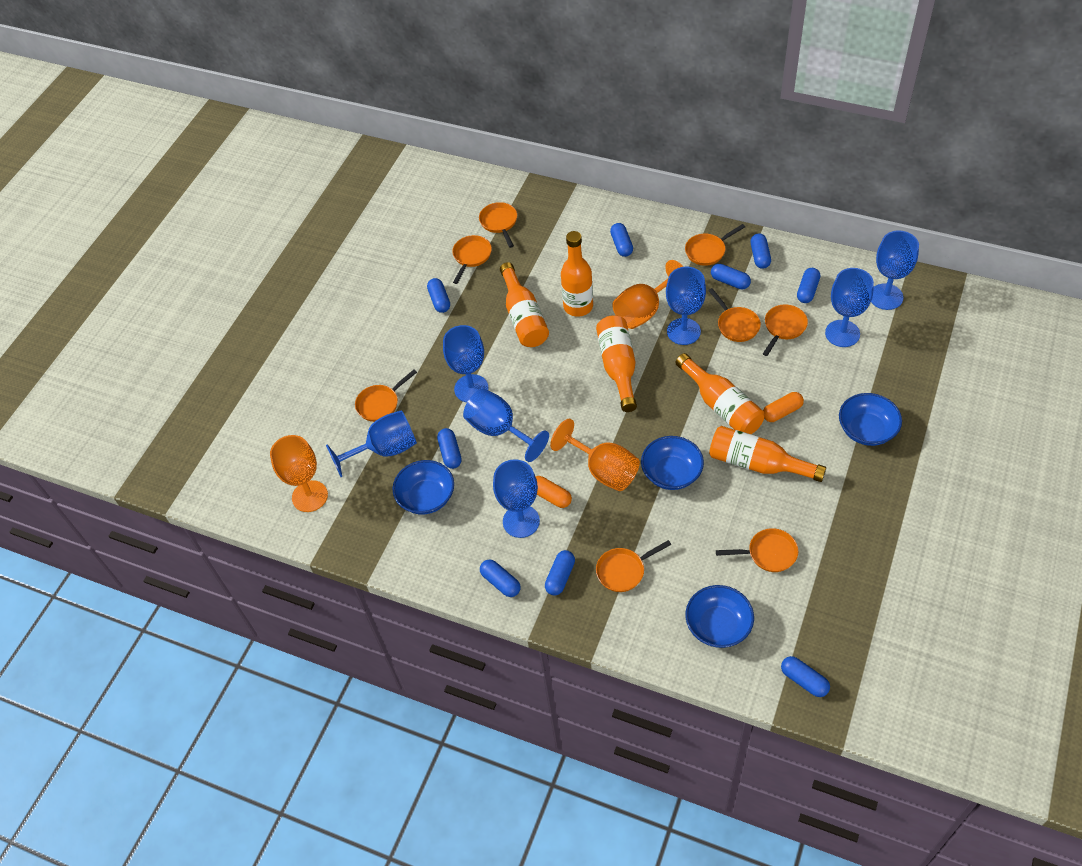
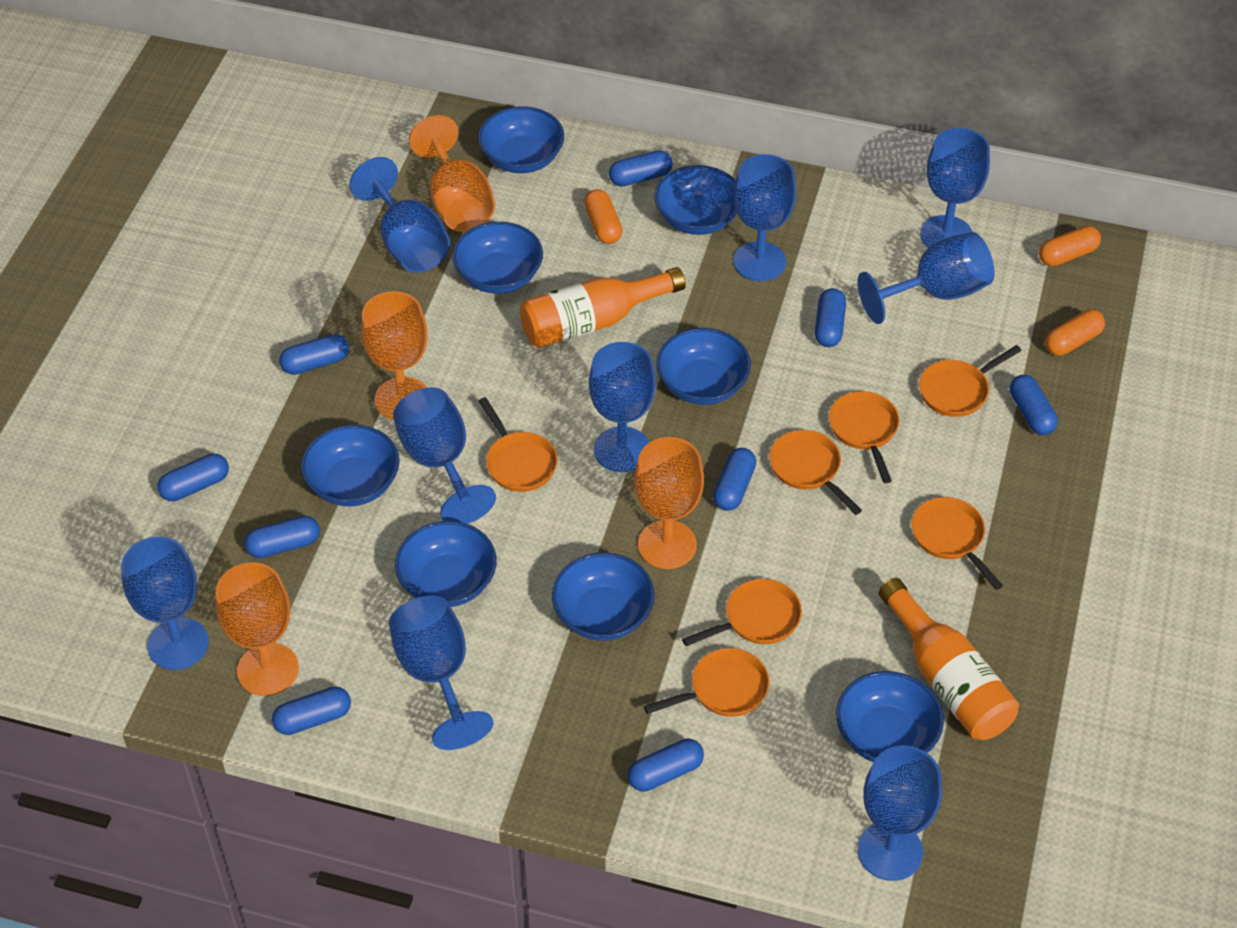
blue bowl: 4 -> 8
blue goblet: 7 -> 9
orange bottle: 5 -> 2
orange capsule: 2 -> 3
orange goblet: 3 -> 4
orange pan: 8 -> 7

